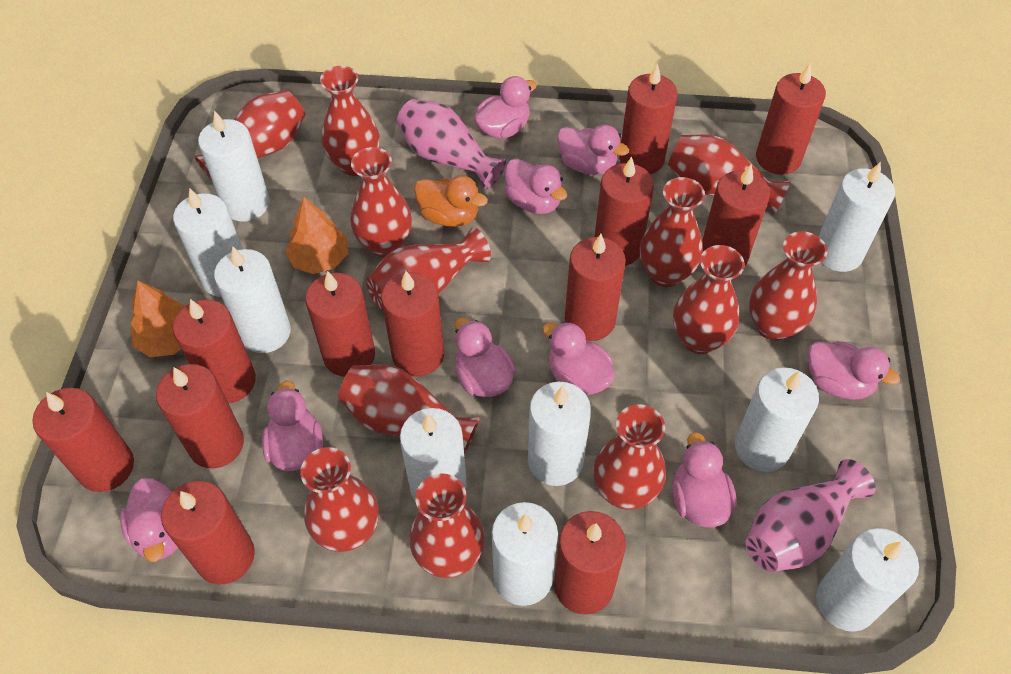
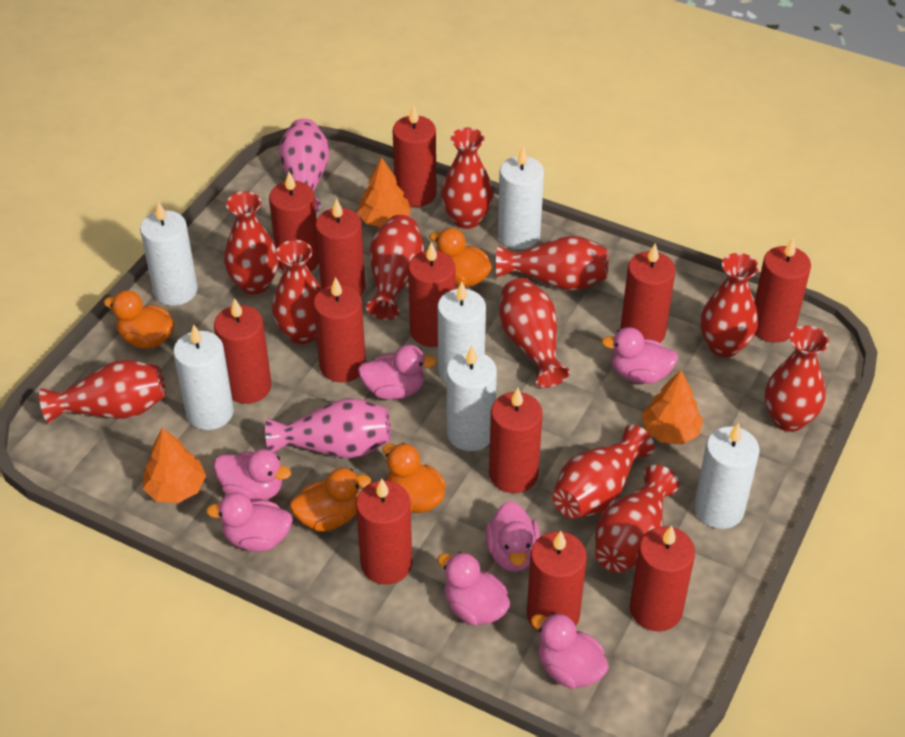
orange duck: 1 -> 4
orange tree: 2 -> 3
pink duck: 9 -> 7
red vase: 12 -> 11
white candle: 9 -> 6

